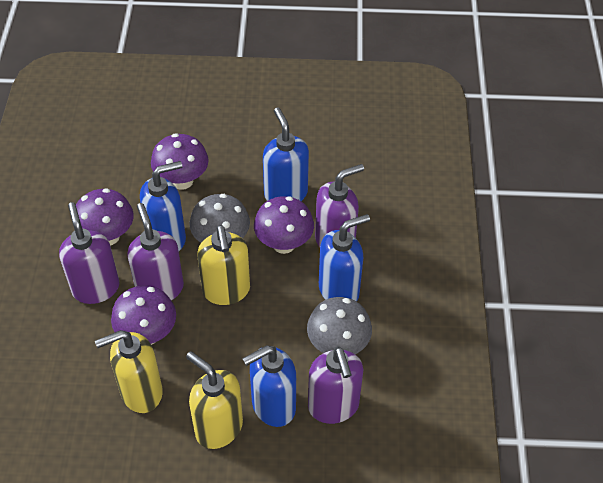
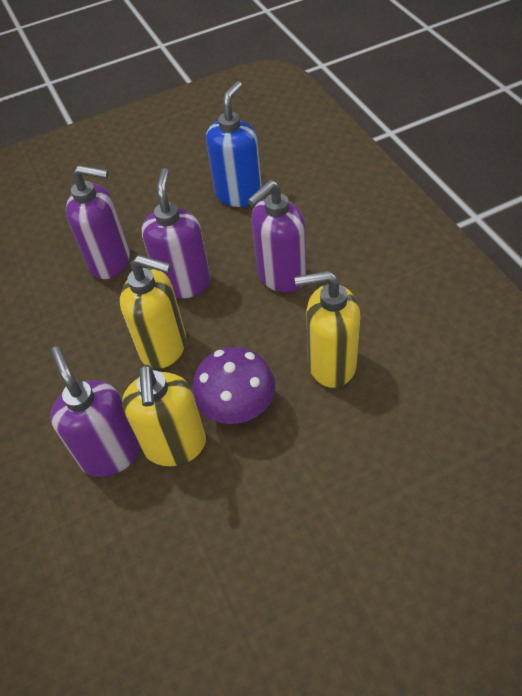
blue soap dispenser: 4 -> 1
grey mushroom: 2 -> 0
purple mushroom: 4 -> 1

